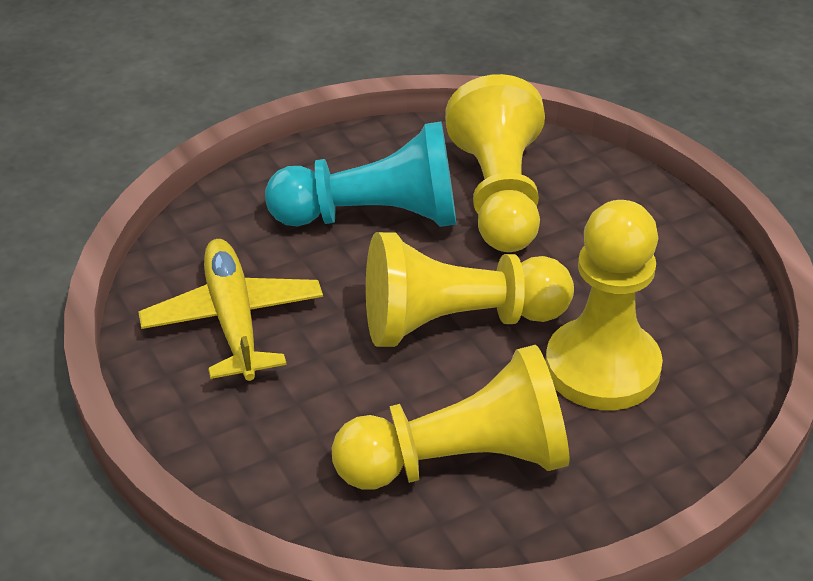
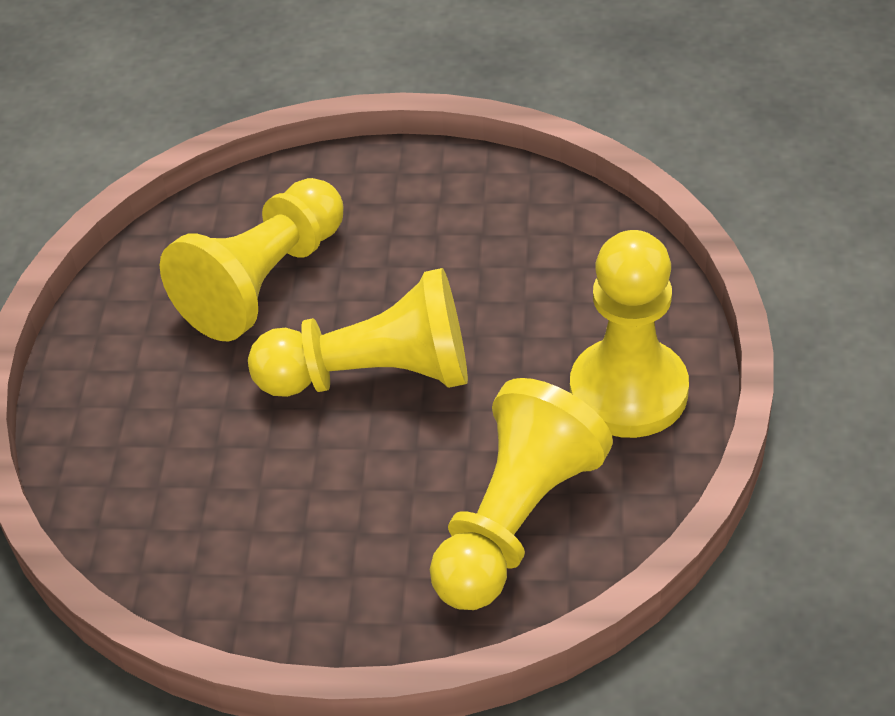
turquoise pawn: 1 -> 0
yellow plane: 1 -> 0

